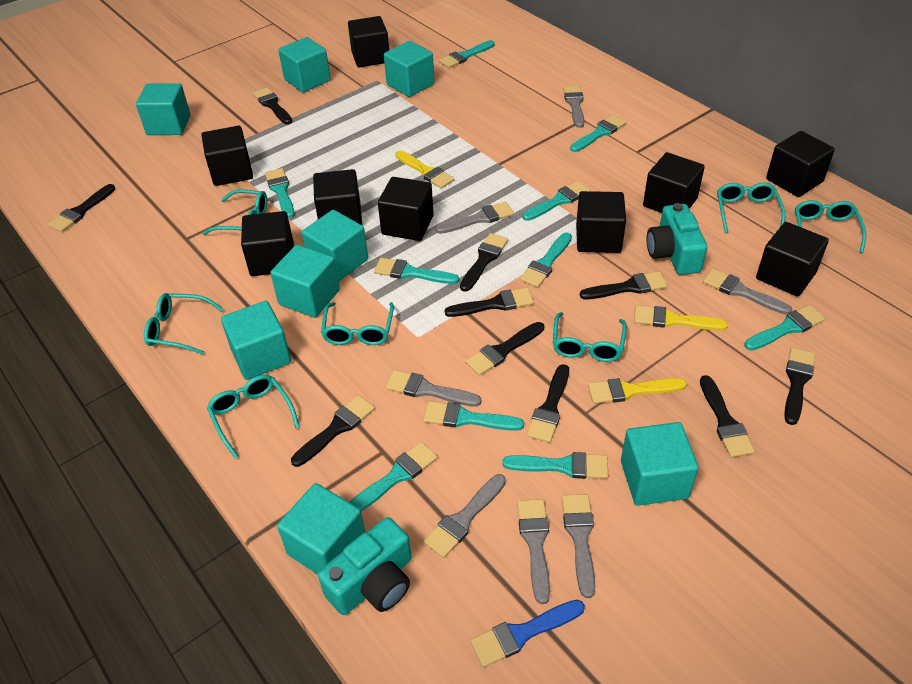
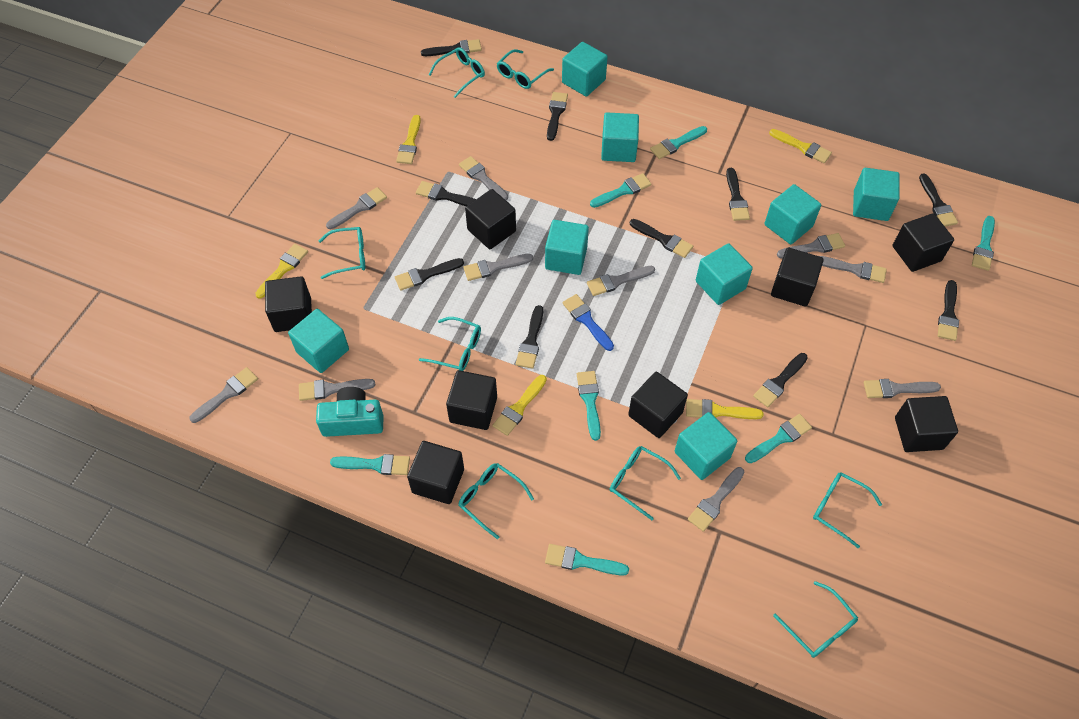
black cube: 9 -> 8
grey brush: 7 -> 10
turquoise brush: 10 -> 7
turquoise camera: 2 -> 1
turquoise glasses: 7 -> 8
yellow brush: 3 -> 5

